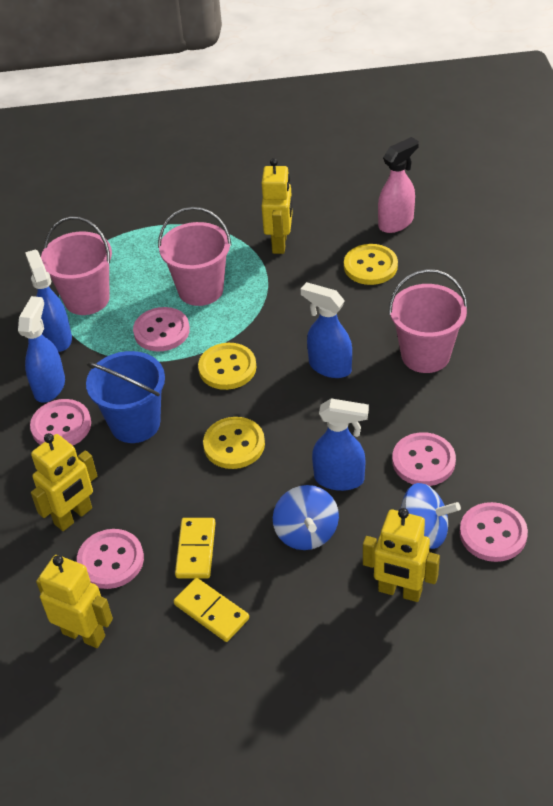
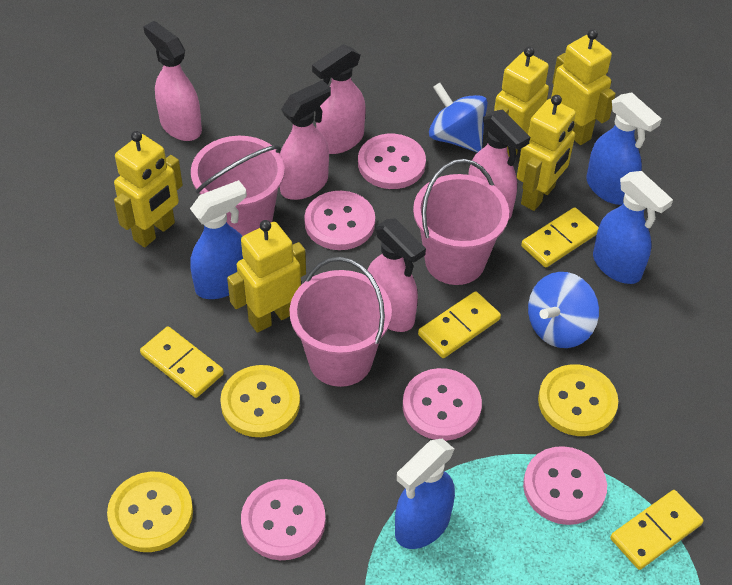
blue bucket: 1 -> 0
pink spray bottle: 1 -> 5
yellow domino: 2 -> 4
yellow robot: 4 -> 5

